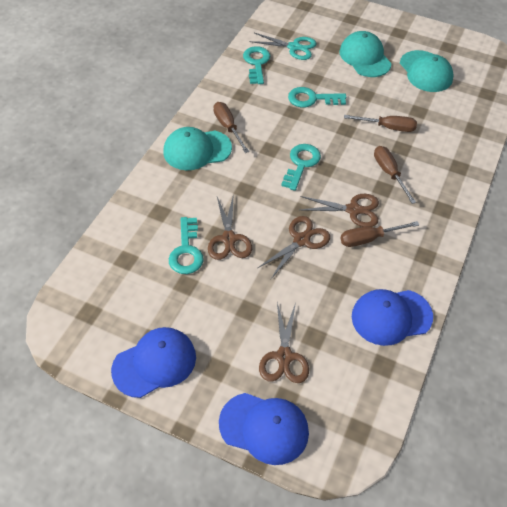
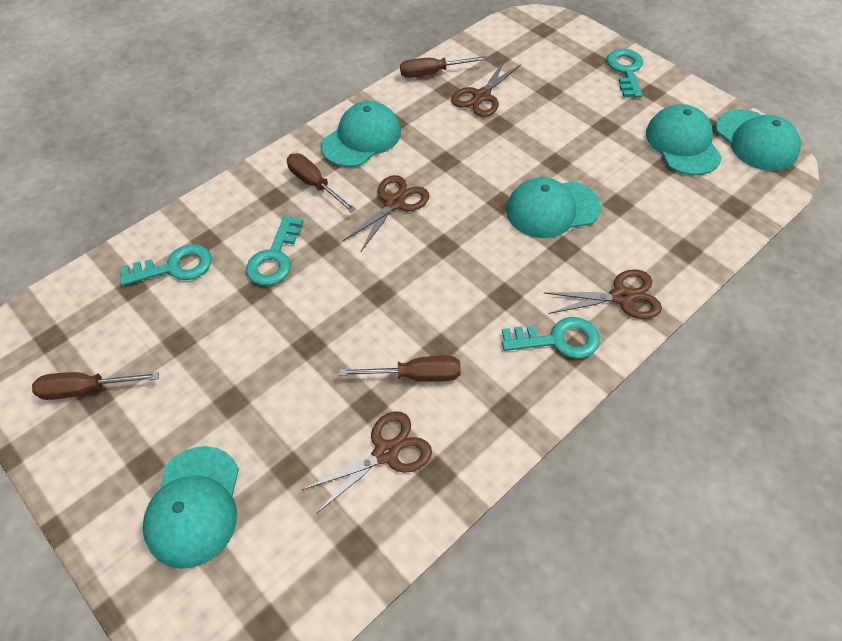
blue cap: 3 -> 0
turquoise cap: 3 -> 5
turquoise scissors: 1 -> 0

